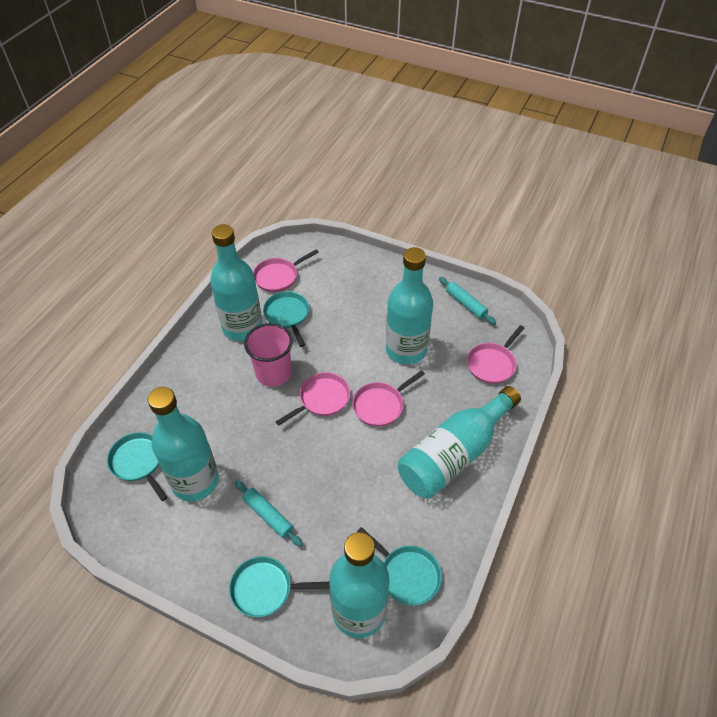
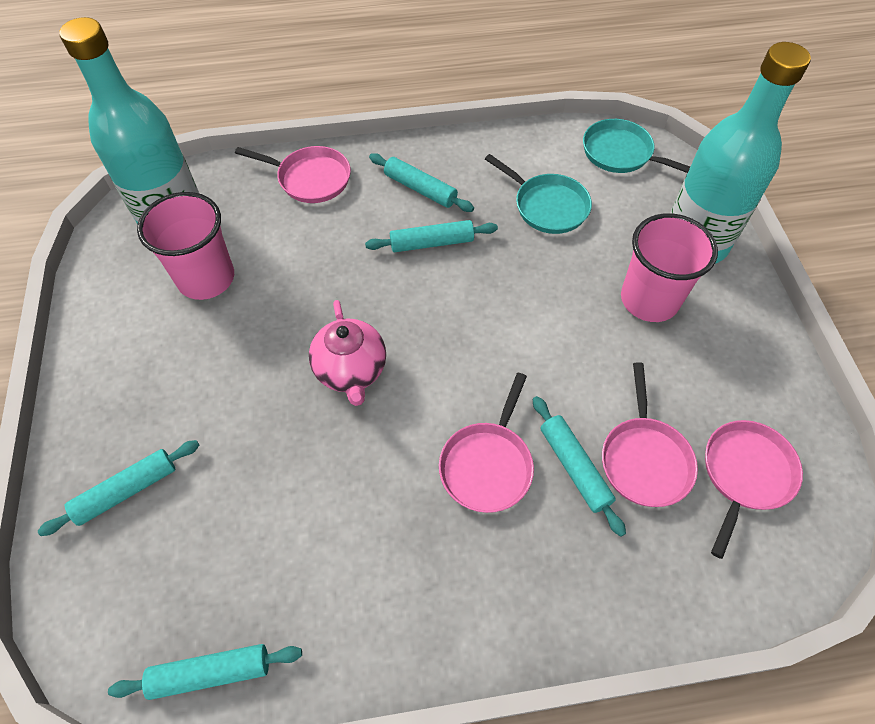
pink cup: 1 -> 2
pink teapot: 0 -> 1
turquoise bottle: 5 -> 2
turquoise pan: 4 -> 2
turquoise rolling pin: 2 -> 5

